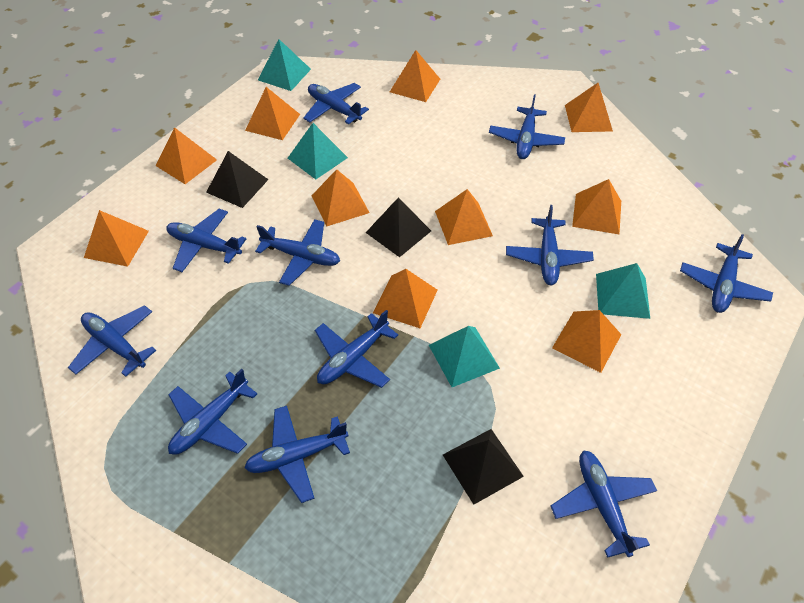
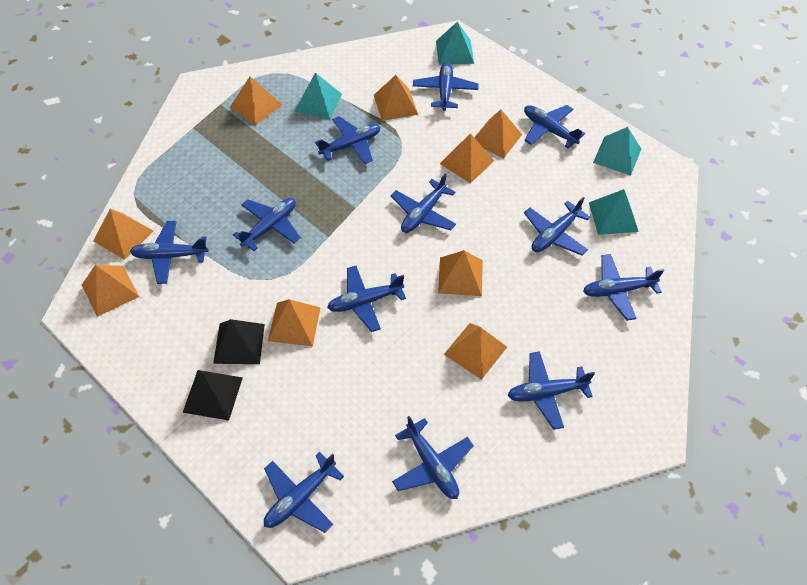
black pyramid: 3 -> 2
blue plane: 11 -> 12
orange pyramid: 10 -> 9

